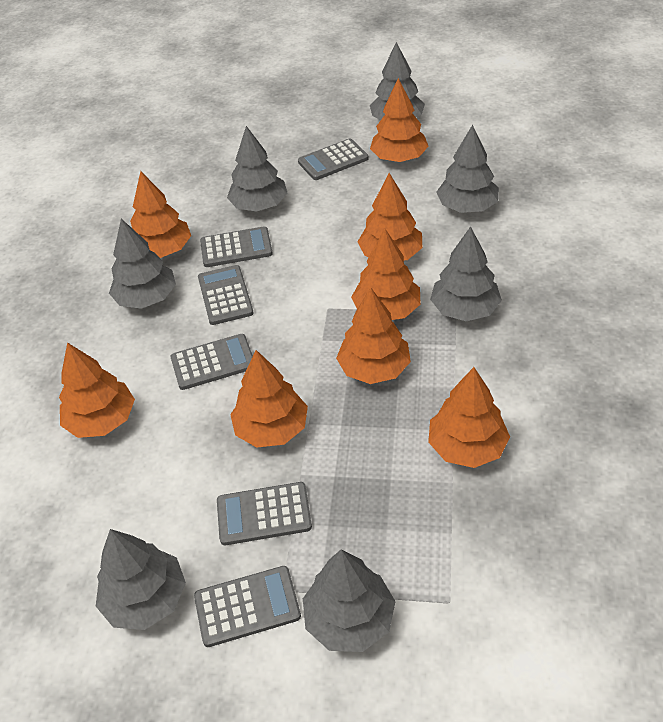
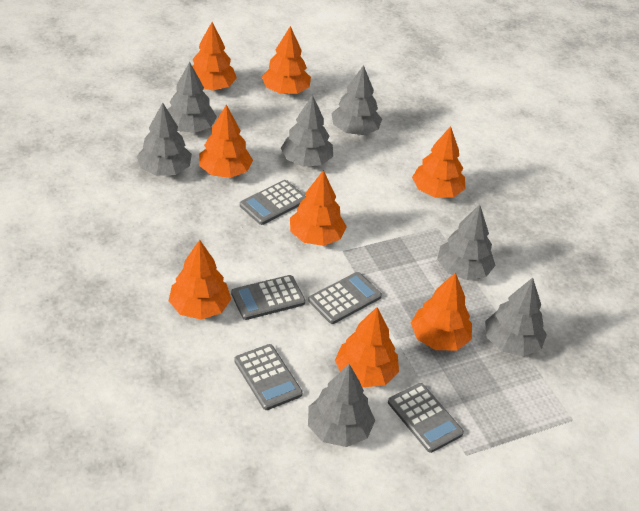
grey calculator: 6 -> 5

